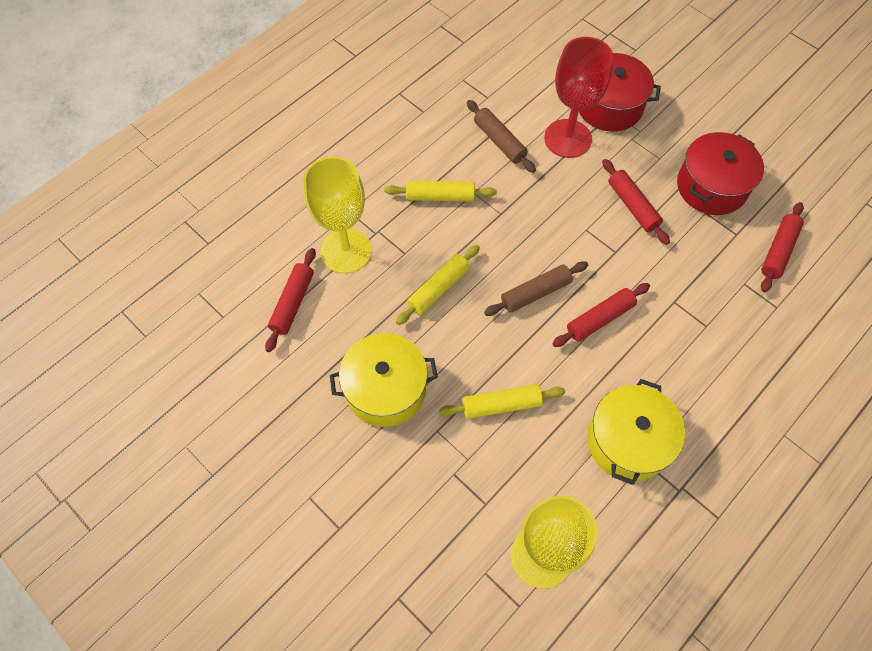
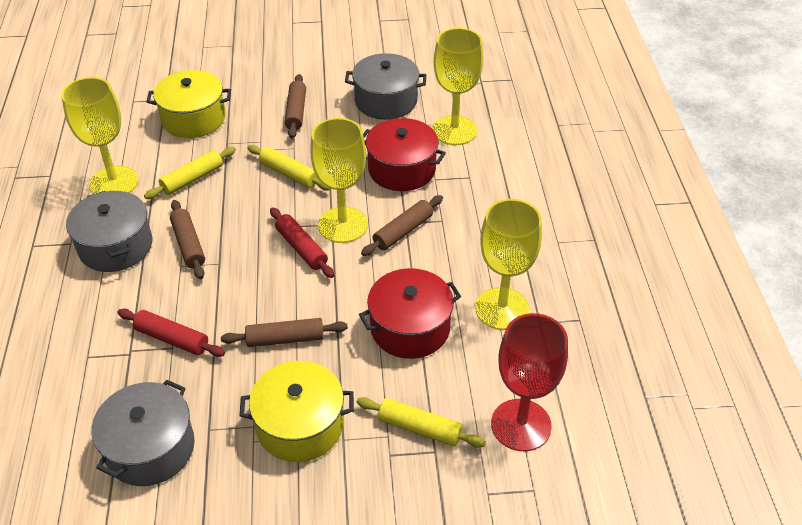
brown rolling pin: 2 -> 4
grey pot: 0 -> 3
red rolling pin: 4 -> 2
yellow goblet: 2 -> 4

